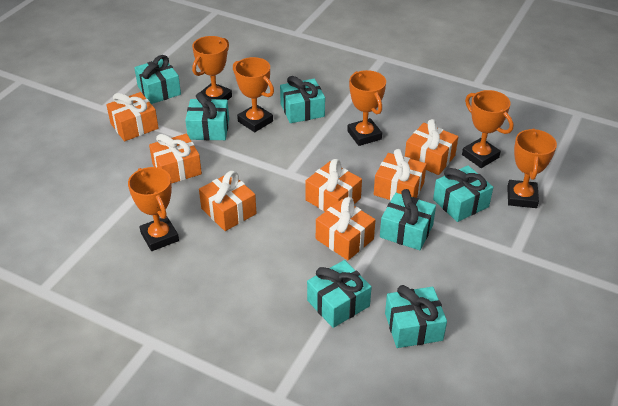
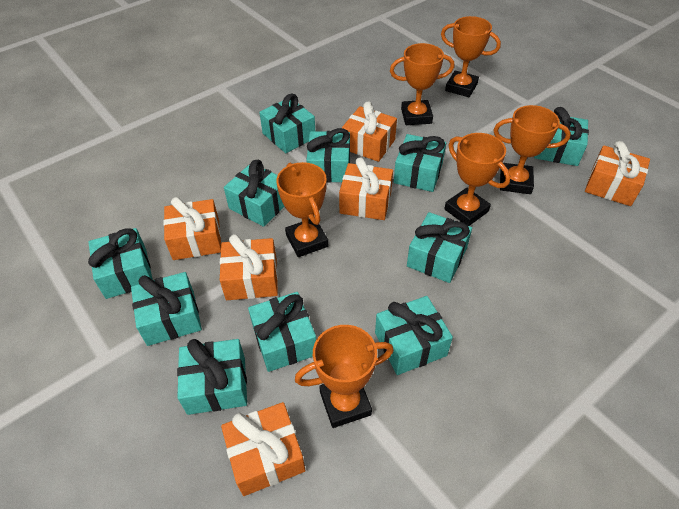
orange gift: 7 -> 6
turquoise gift: 7 -> 11

